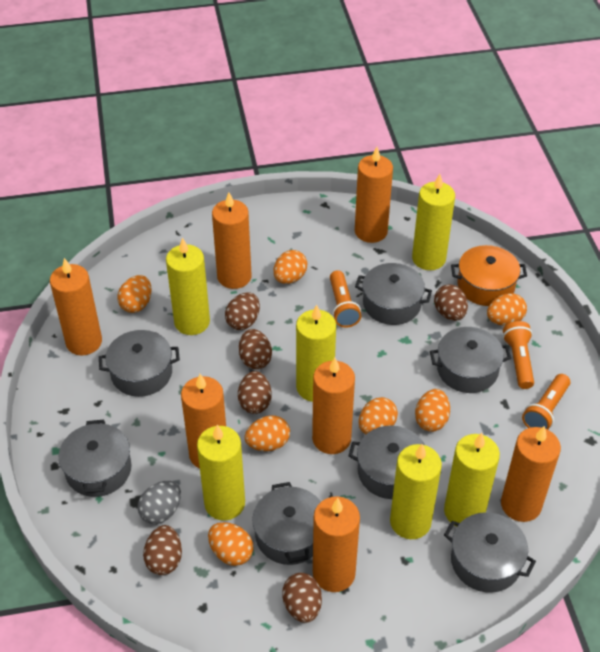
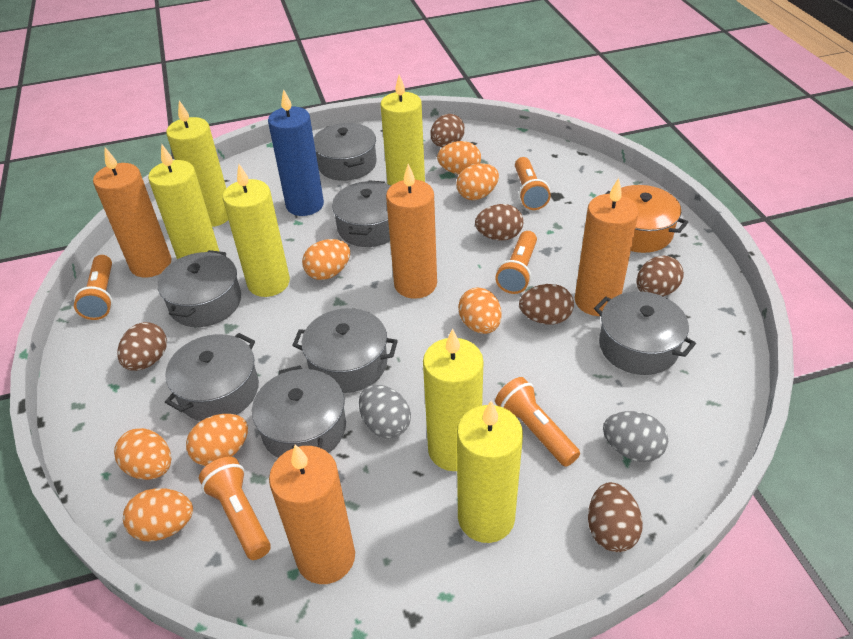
blue candle: 0 -> 1
grey egg: 1 -> 2
orange candle: 7 -> 4
orange flashlight: 3 -> 5

